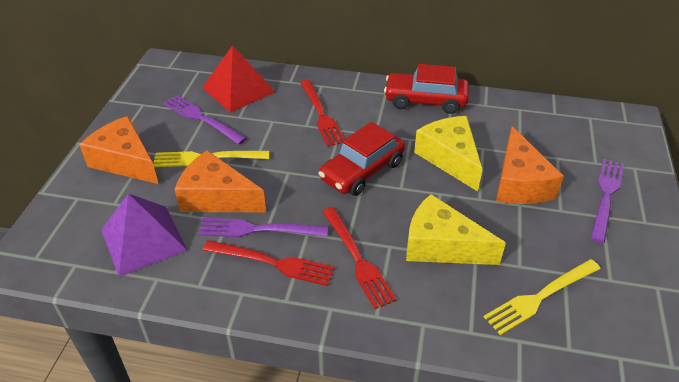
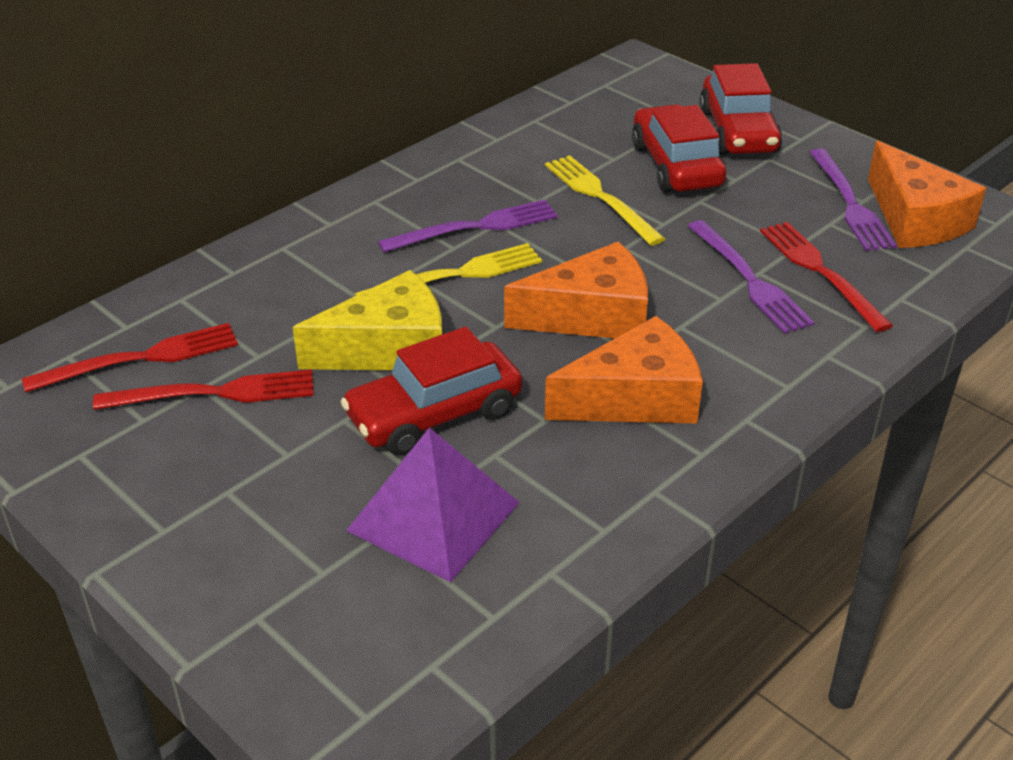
red car: 2 -> 3
red pyramid: 1 -> 0
yellow cheese: 2 -> 1

